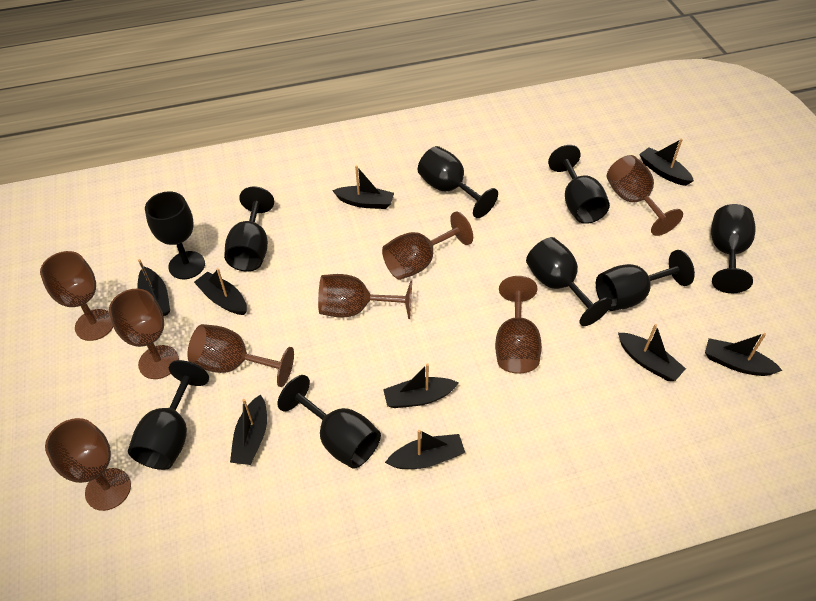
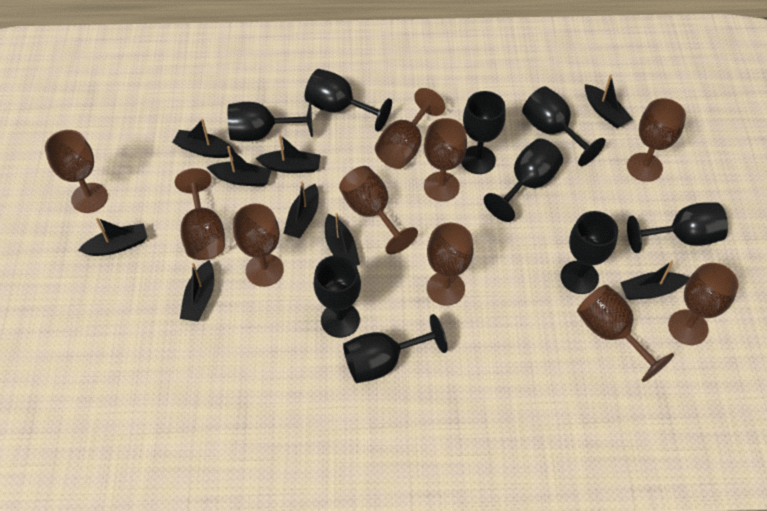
brown goblet: 8 -> 10

